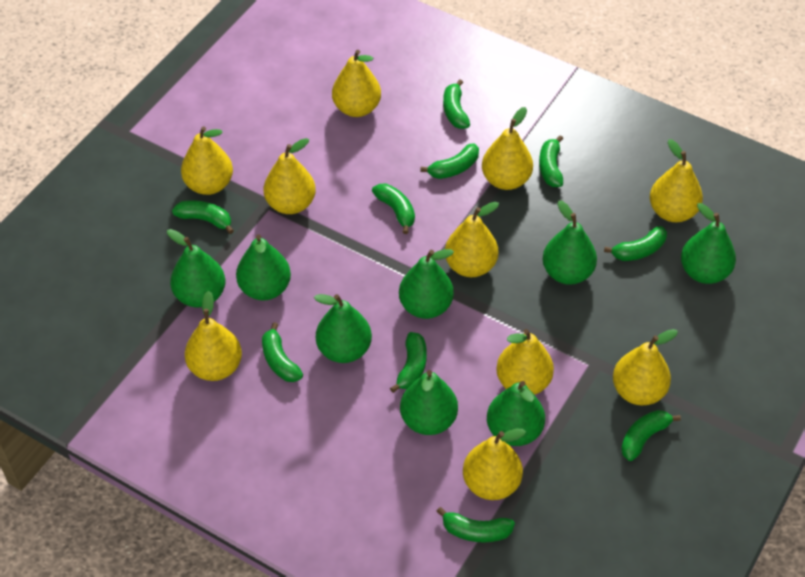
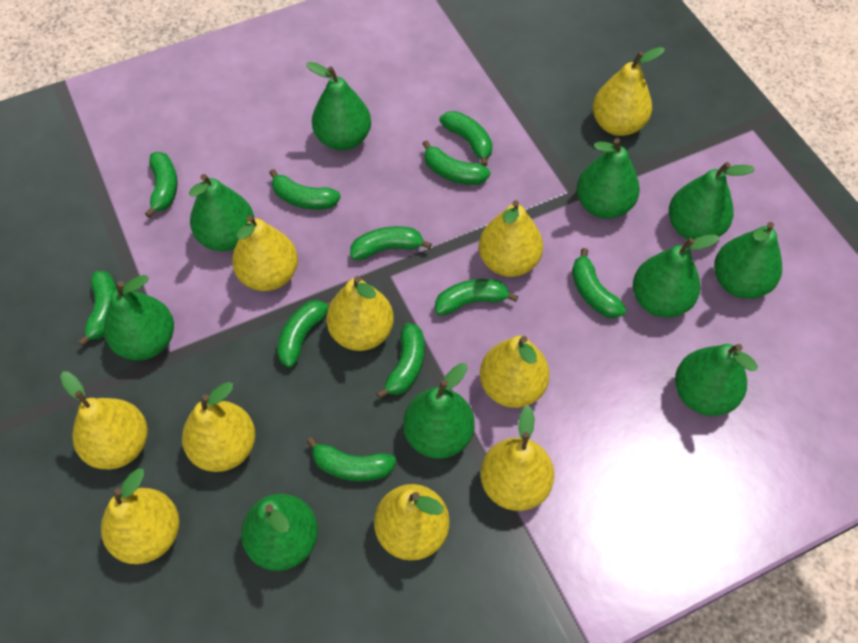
green banana: 10 -> 11
green pear: 8 -> 10

